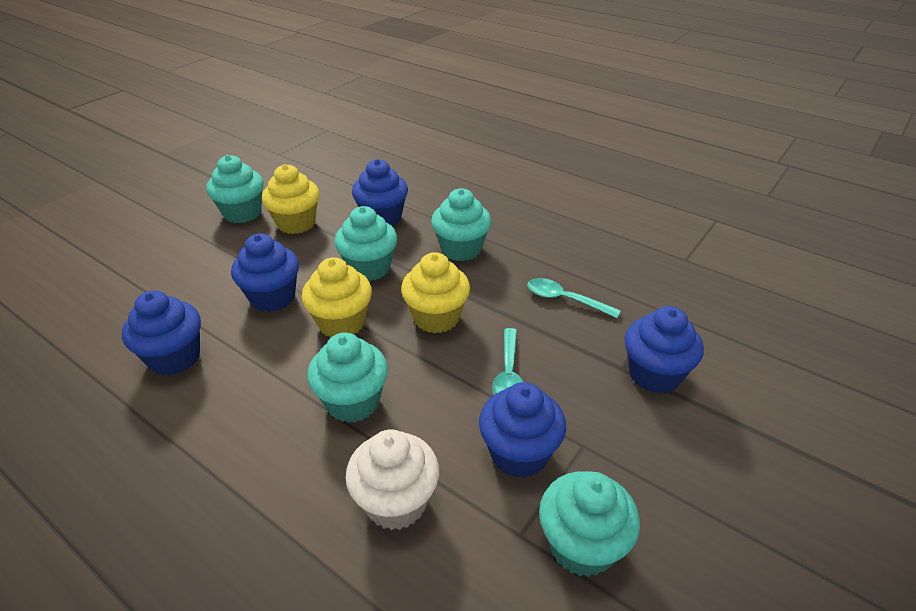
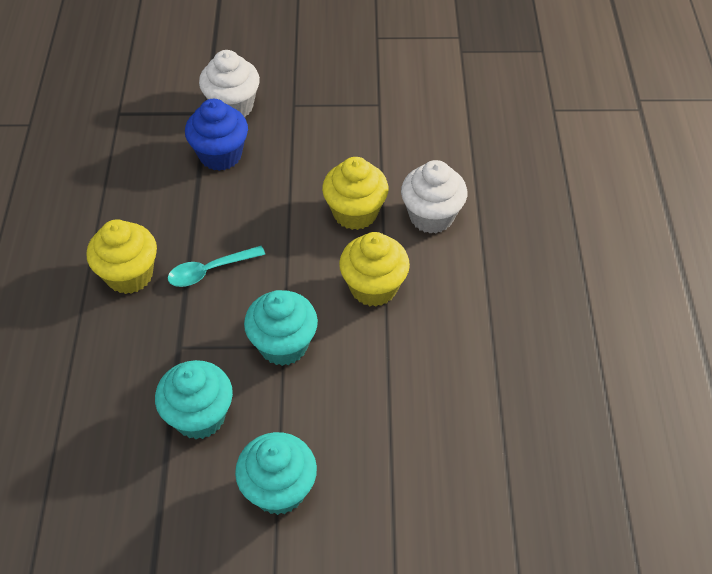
blue cupcake: 5 -> 1
turquoise cupcake: 5 -> 3
turquoise spoon: 2 -> 1
white cupcake: 1 -> 2

